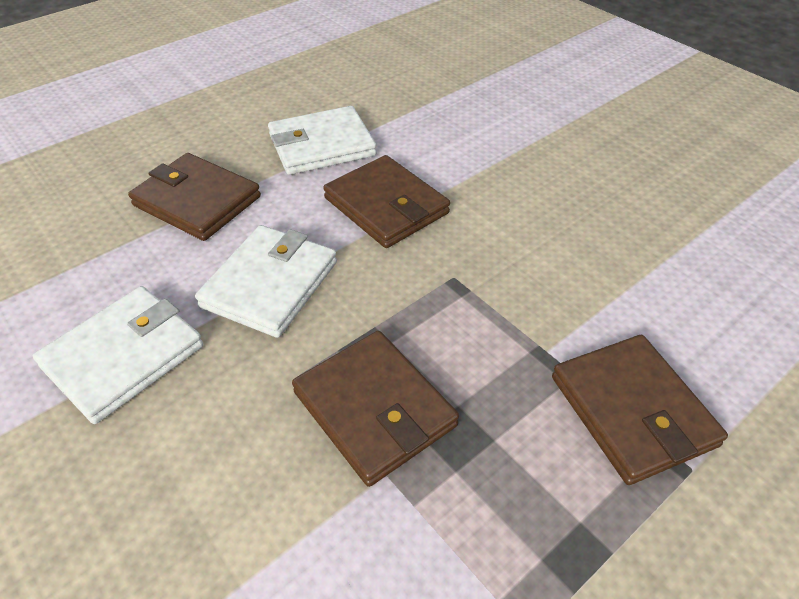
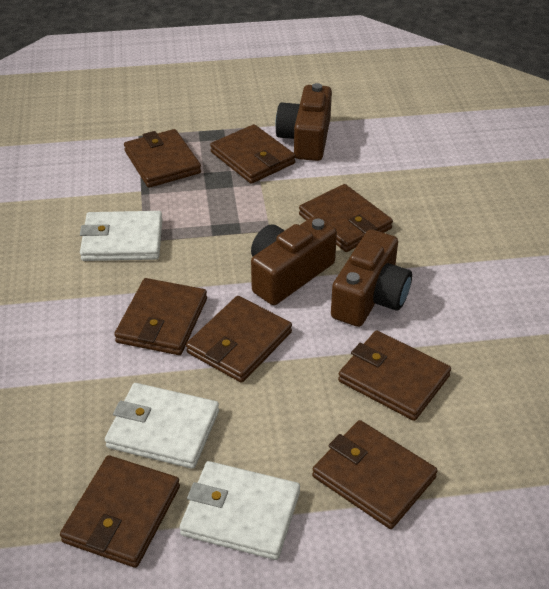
brown camera: 0 -> 3
brown wallet: 4 -> 8

